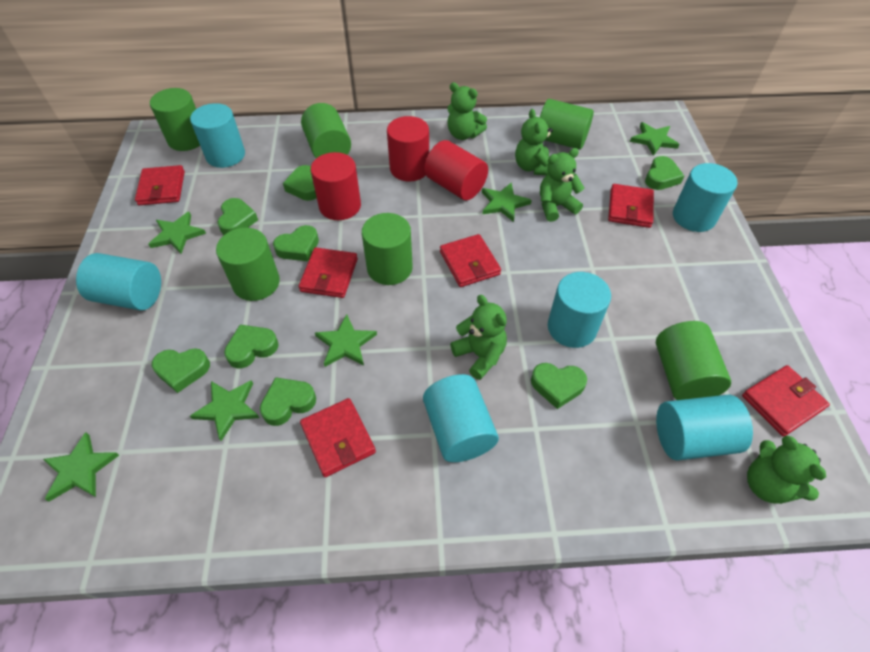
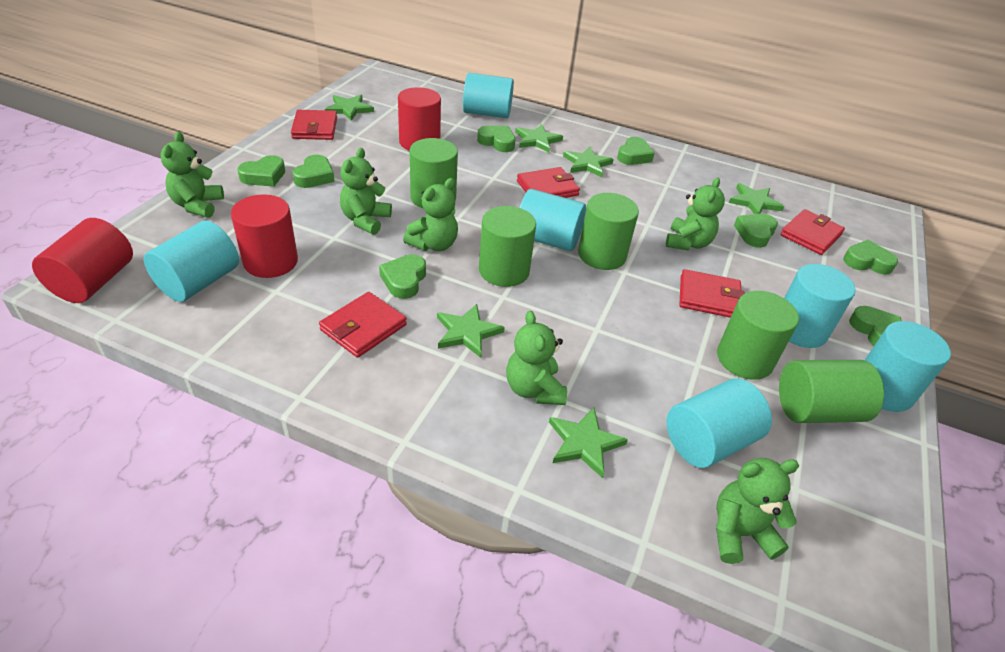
green cylinder: 6 -> 5
green teddy bear: 5 -> 6
red wallet: 6 -> 5

